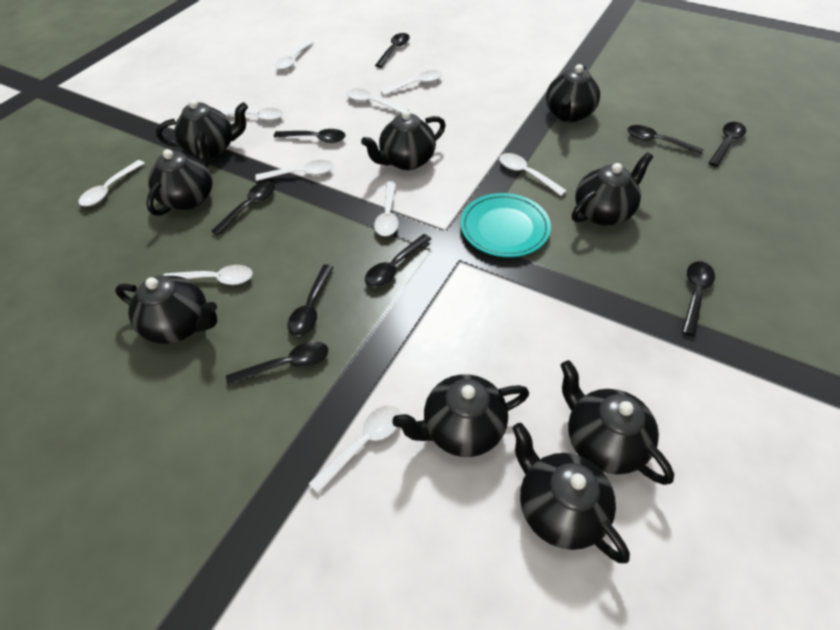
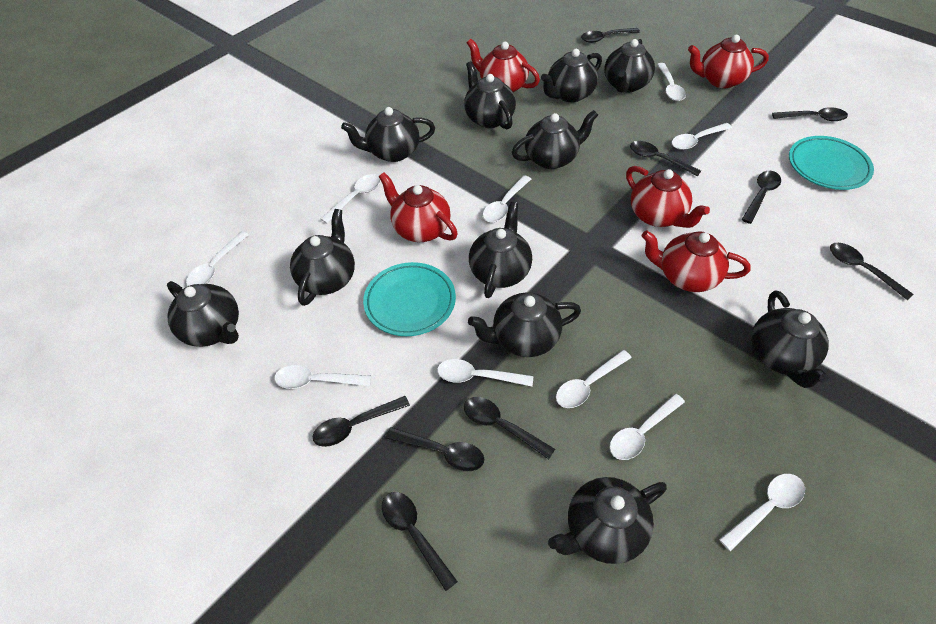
black teapot: 9 -> 11
red teapot: 0 -> 5
turquoise plate: 1 -> 2

